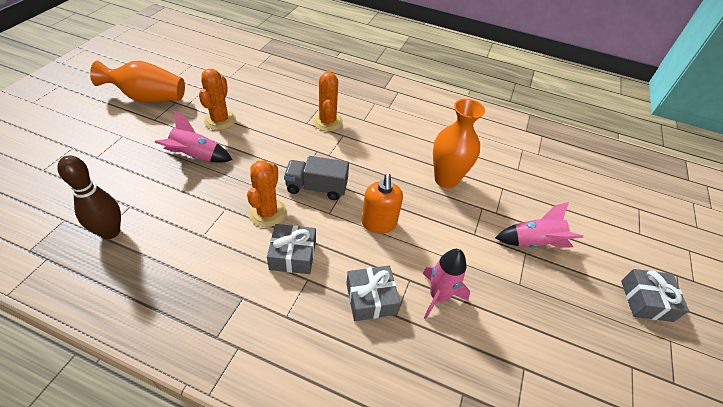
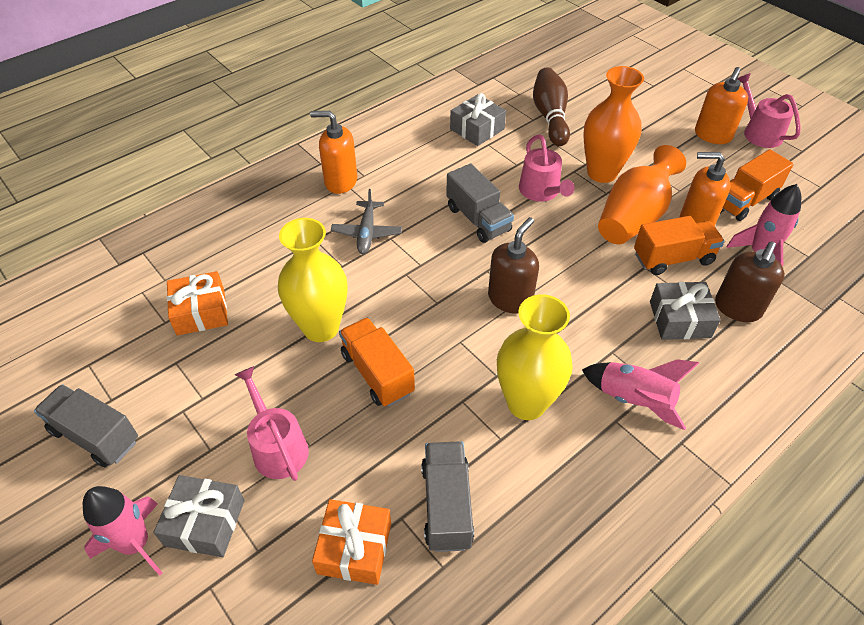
brown soap dispenser: 0 -> 2
grey plane: 0 -> 1
grey truck: 1 -> 3
orange cactus: 3 -> 0
orange gift: 0 -> 2
orange soap dispenser: 1 -> 3
orange truck: 0 -> 3
pink watering can: 0 -> 3
yellow vase: 0 -> 2

